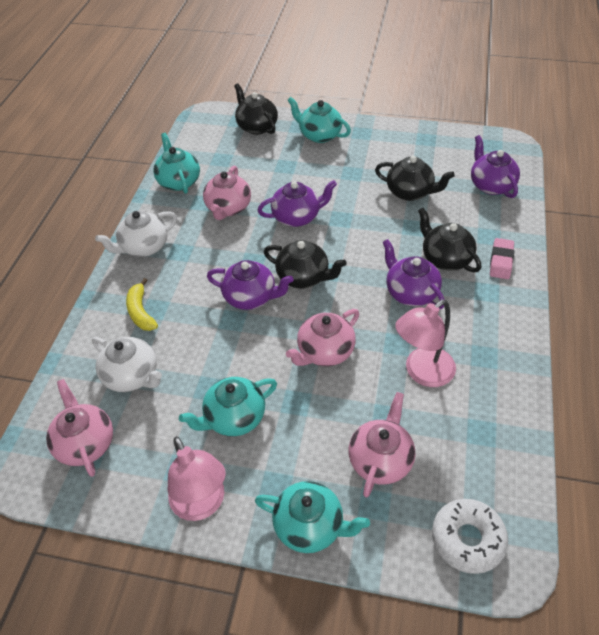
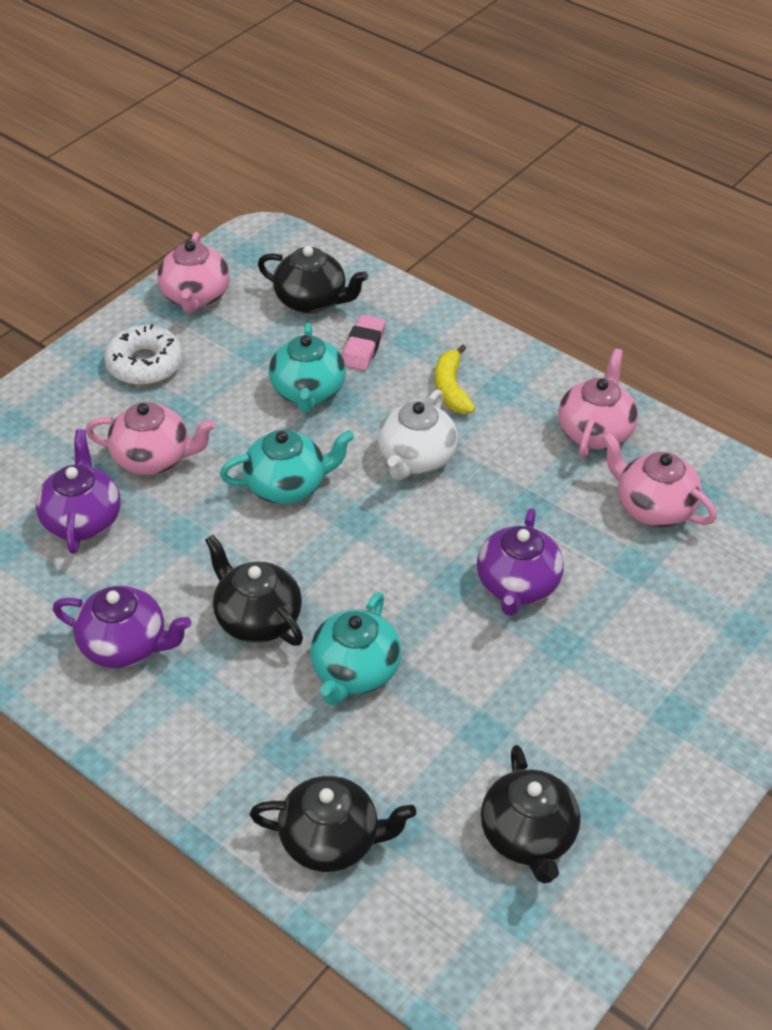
pink lamp: 2 -> 0
purple teapot: 4 -> 3
turquoise teapot: 4 -> 3
white teapot: 2 -> 1

